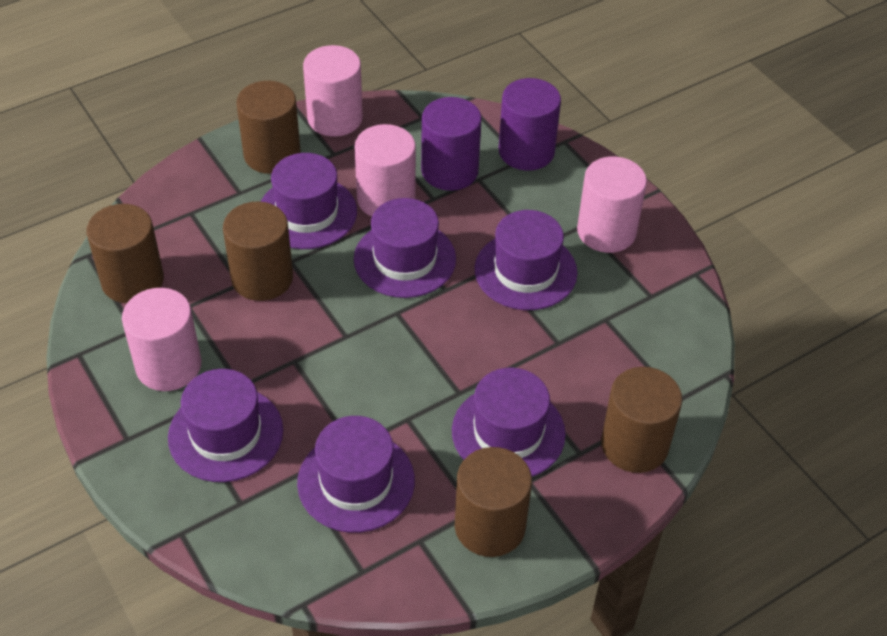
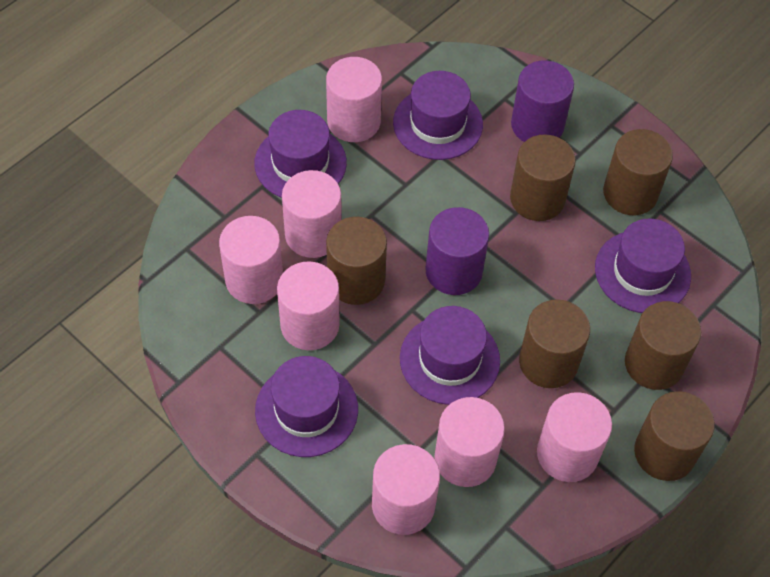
brown cylinder: 5 -> 6
pink cylinder: 4 -> 7
purple hat: 6 -> 5

